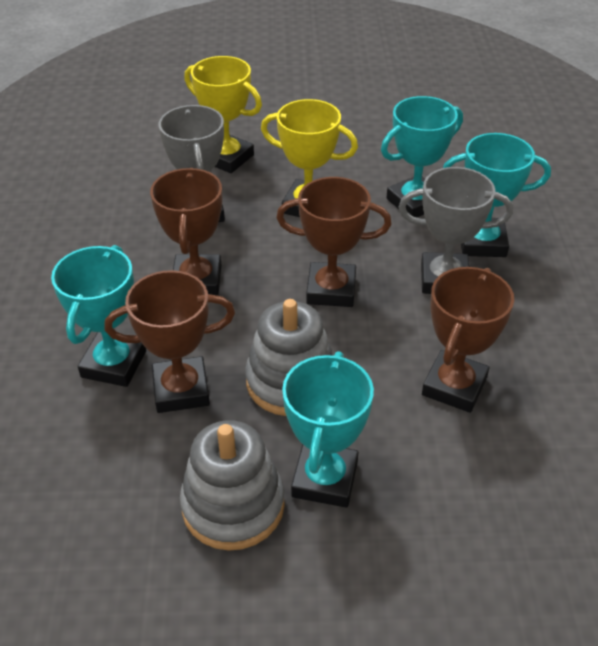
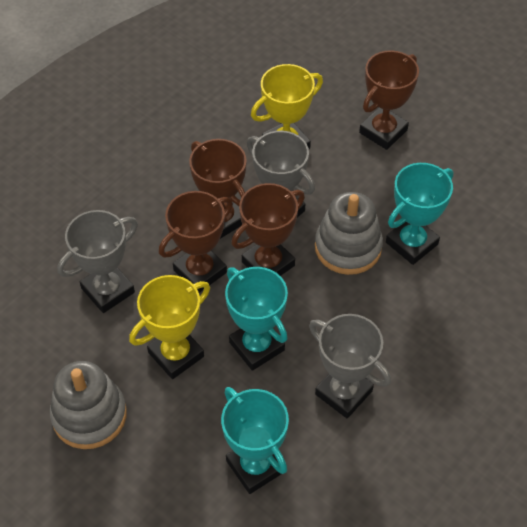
grey trophy: 2 -> 3
turquoise trophy: 4 -> 3

